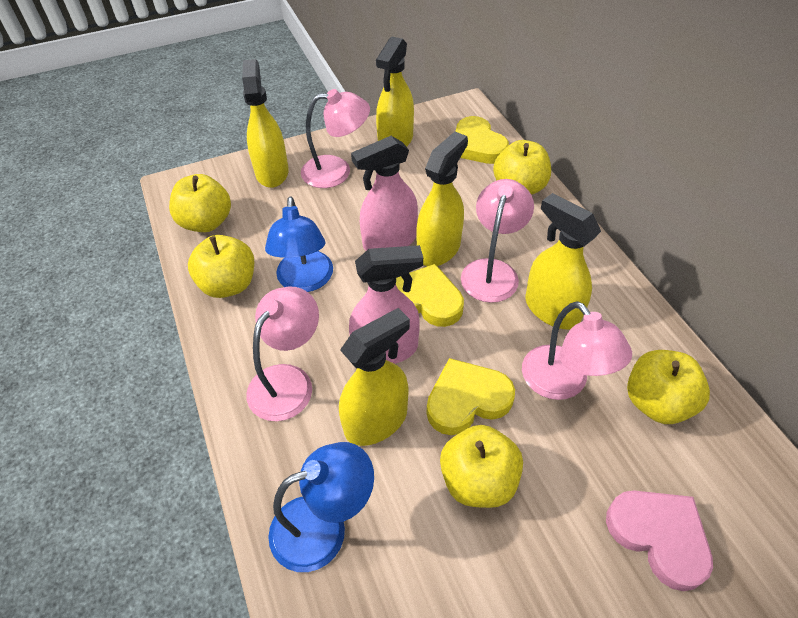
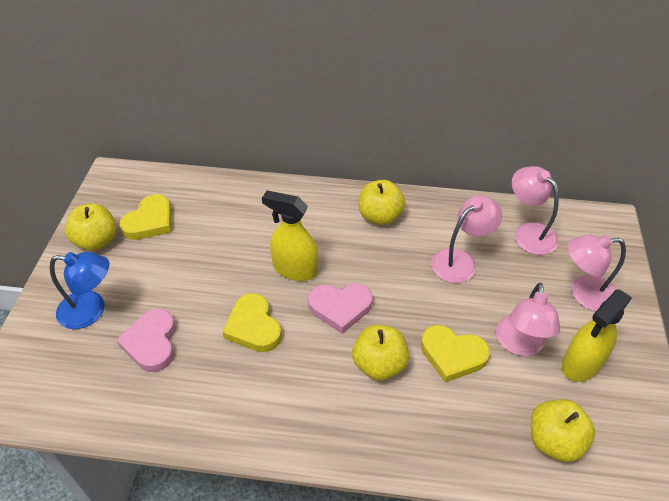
blue lamp: 2 -> 1
pink heart: 1 -> 2
pink spray bottle: 2 -> 0
yellow apple: 5 -> 4
yellow spray bottle: 5 -> 2

